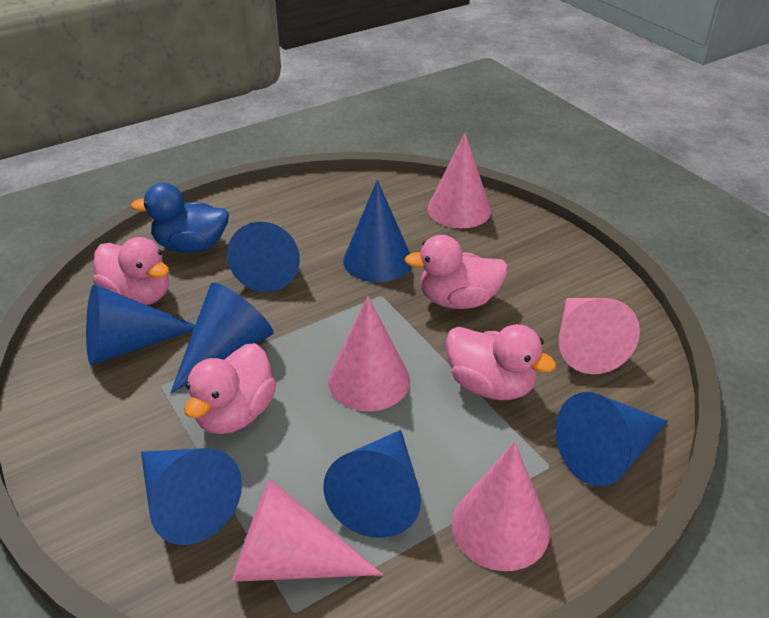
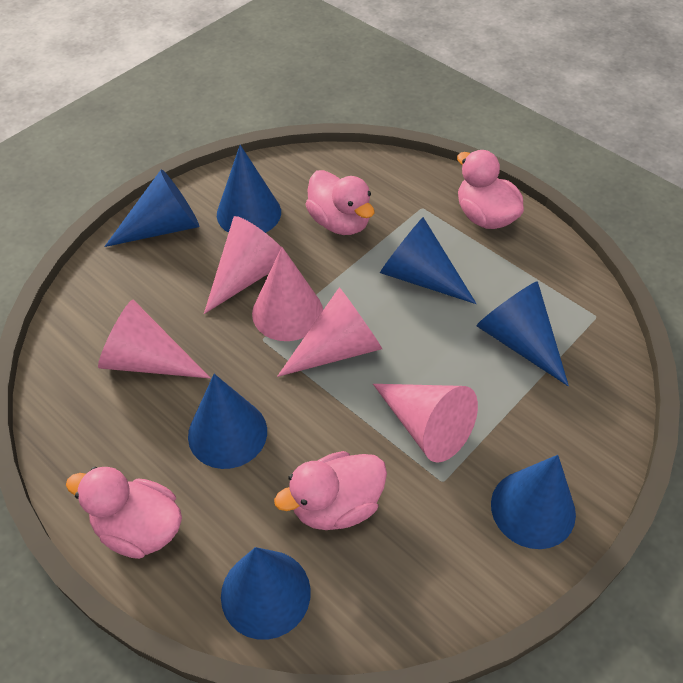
blue duck: 1 -> 0

